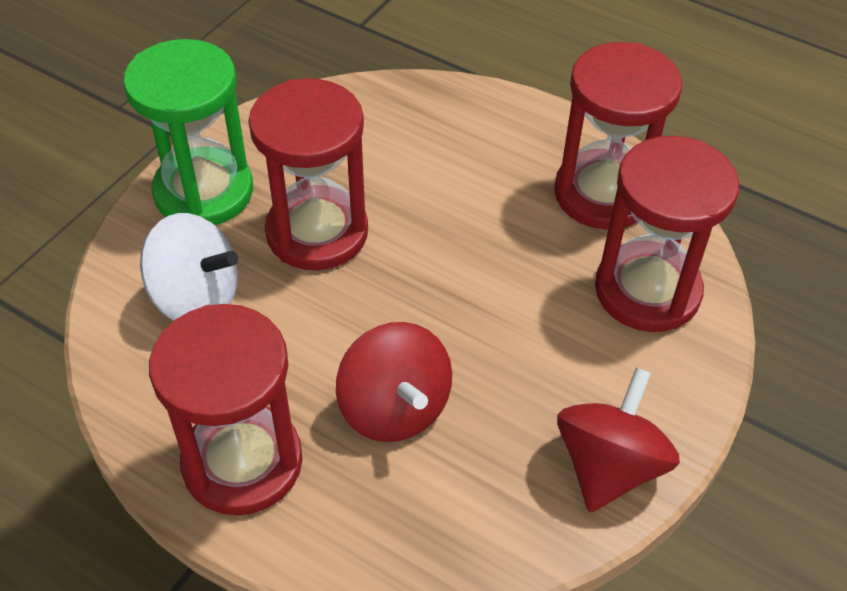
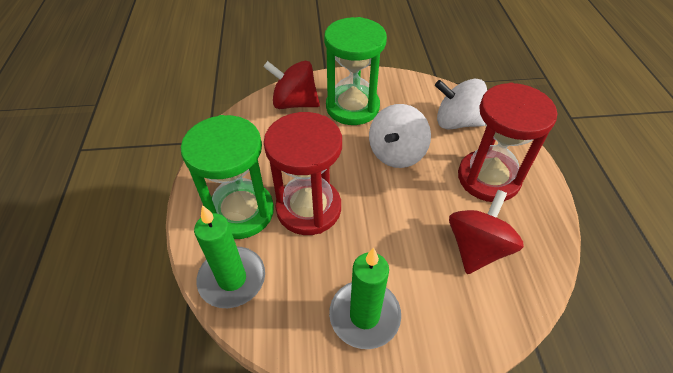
green candle: 0 -> 2
green hourglass: 1 -> 2
red hourglass: 4 -> 2
white spinning top: 1 -> 2

